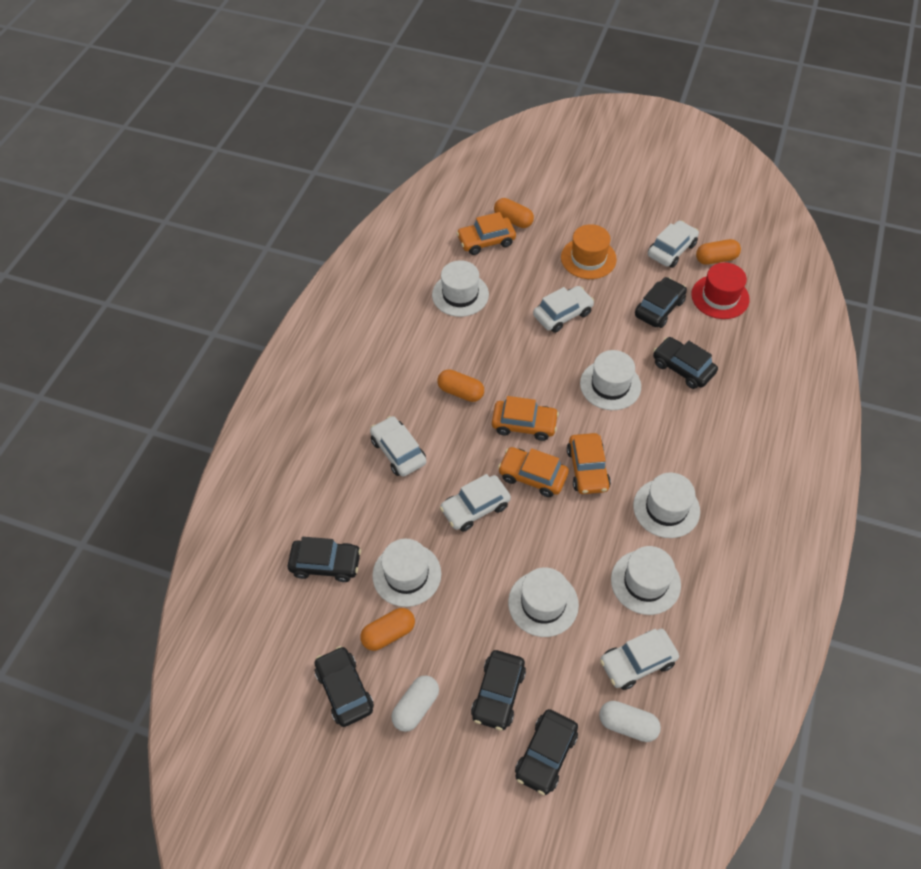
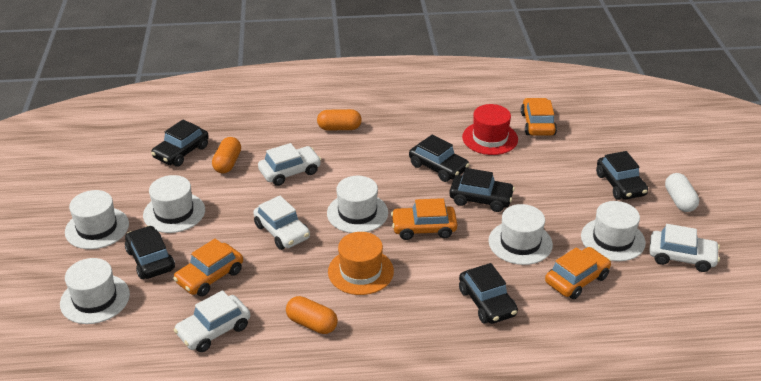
orange capsule: 4 -> 3
white capsule: 2 -> 1
white car: 5 -> 4

